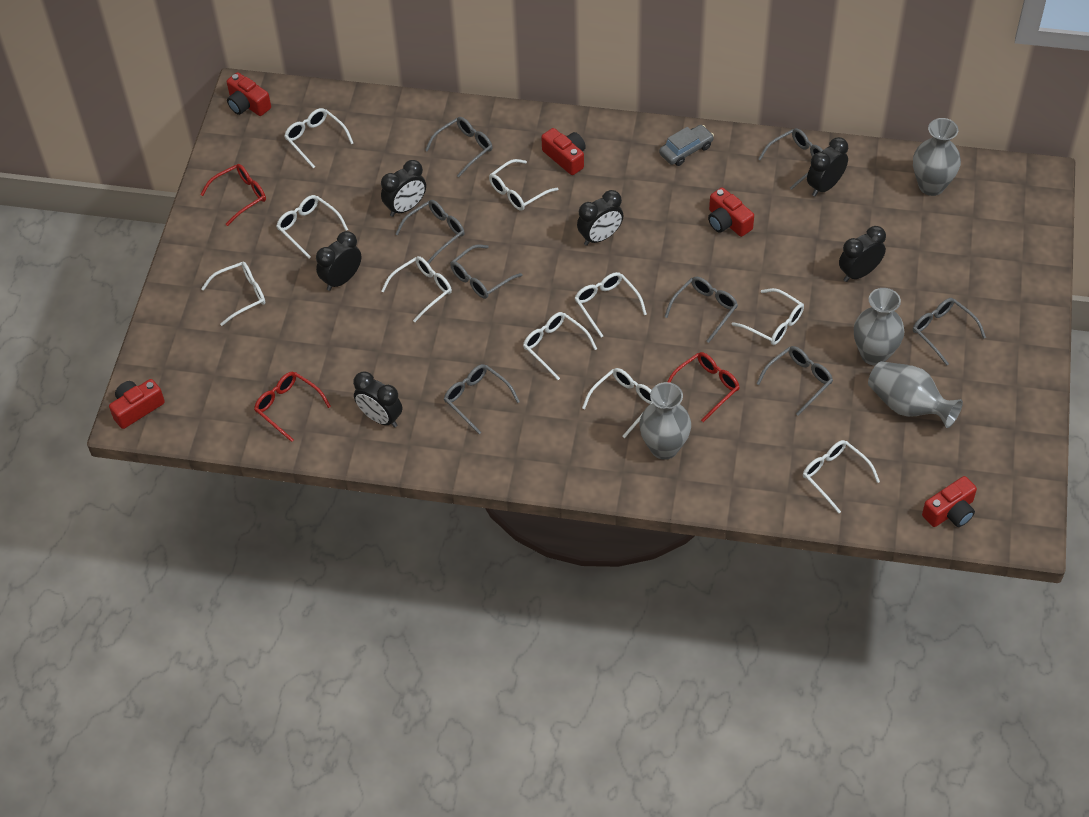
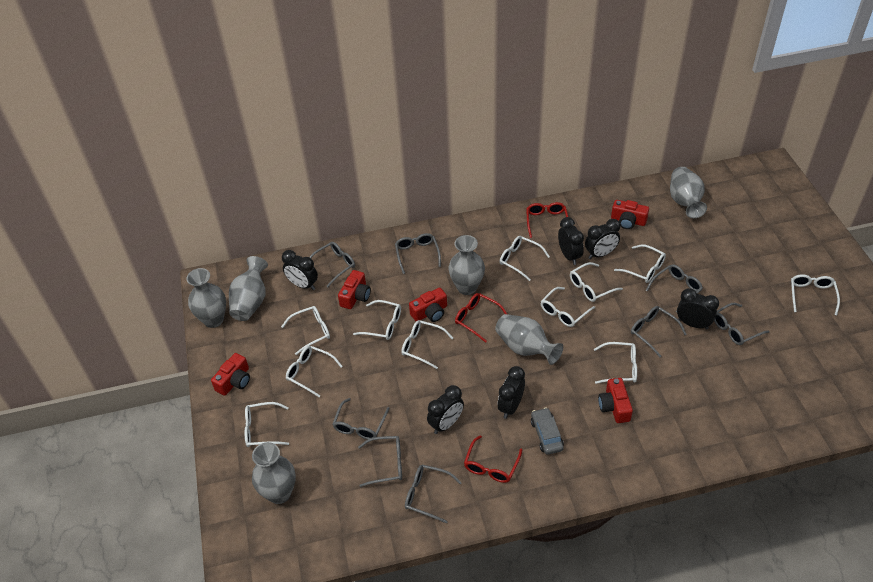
grey vase: 4 -> 6
white glasses: 10 -> 11

